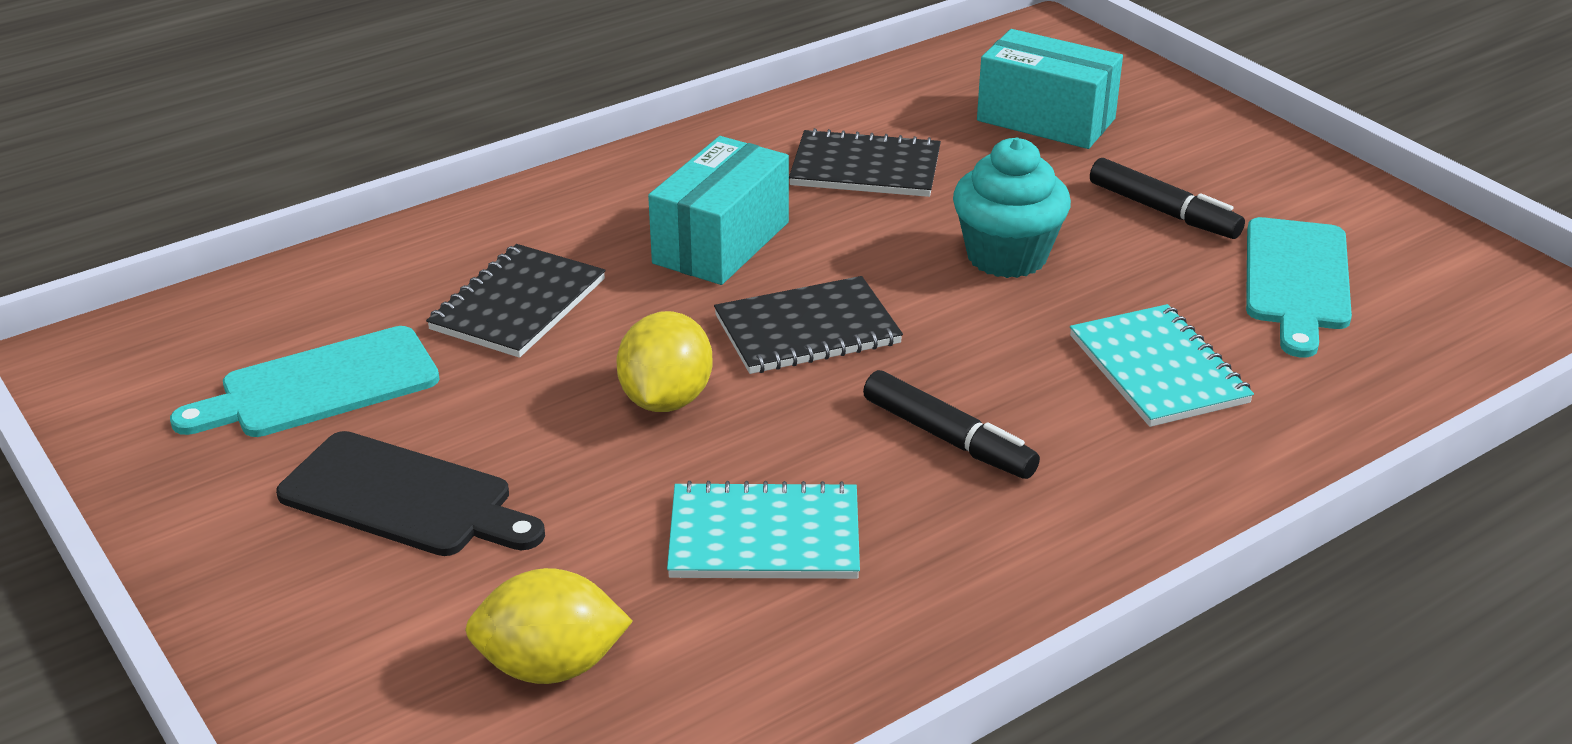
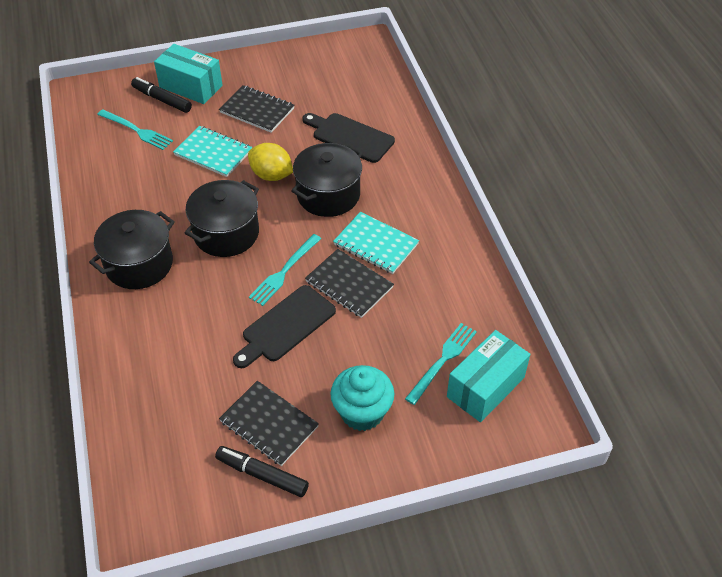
black cutting board: 1 -> 2
black pot: 0 -> 3
turquoise cutting board: 2 -> 0
turquoise fork: 0 -> 3
yellow lemon: 2 -> 1

